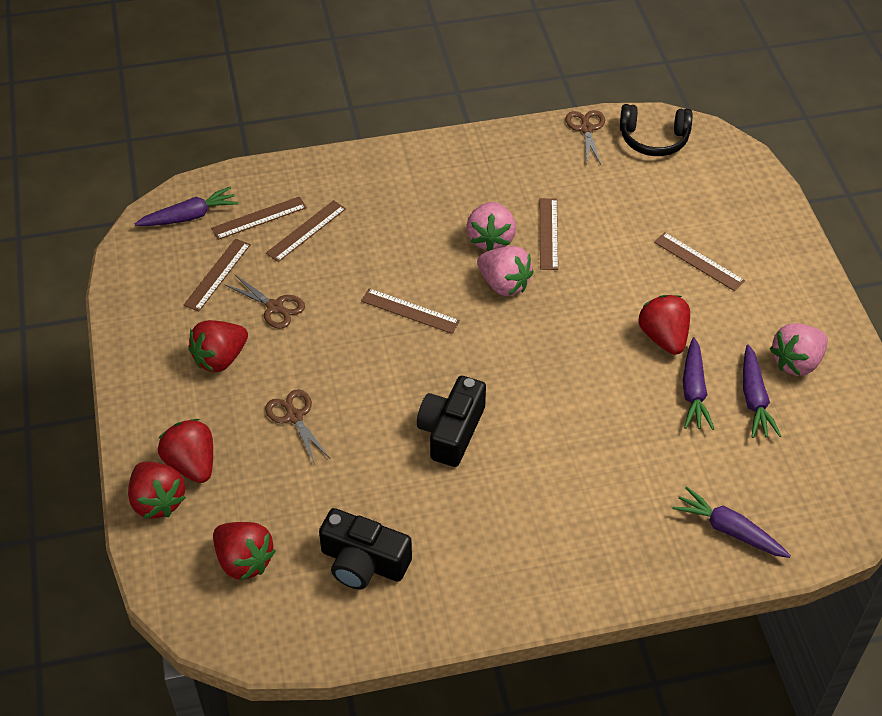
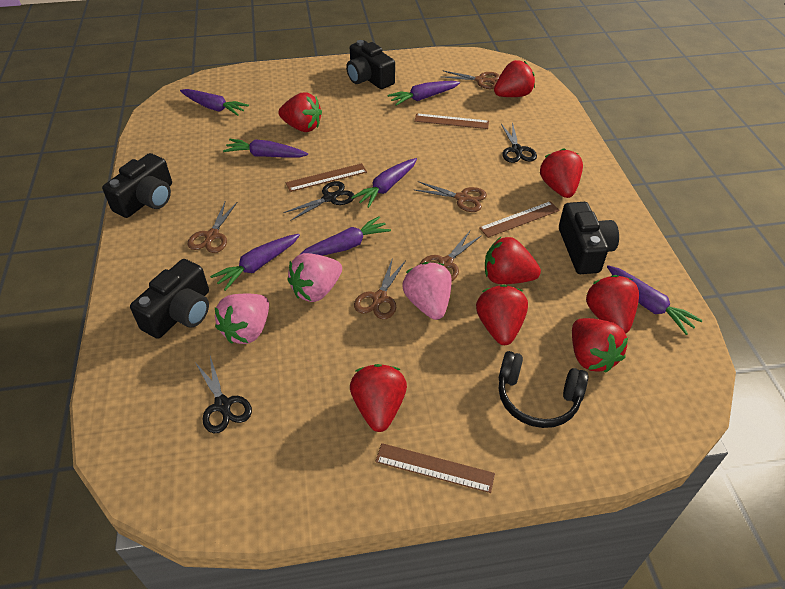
black camera: 2 -> 4
black scissors: 0 -> 3
brown ruler: 6 -> 4
brown scissors: 3 -> 5
purple carrot: 4 -> 7
red strawberry: 5 -> 8

